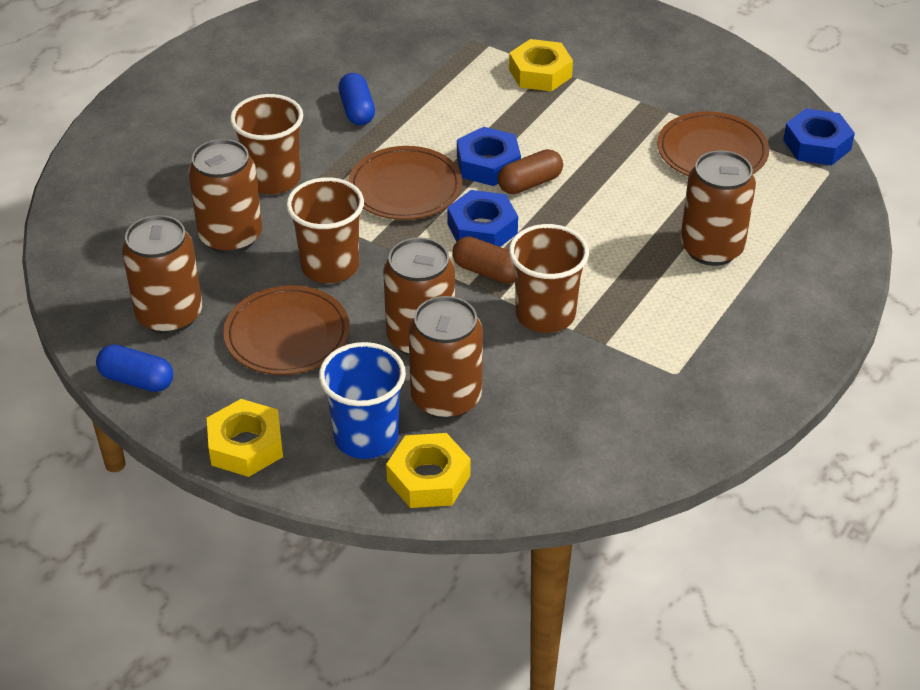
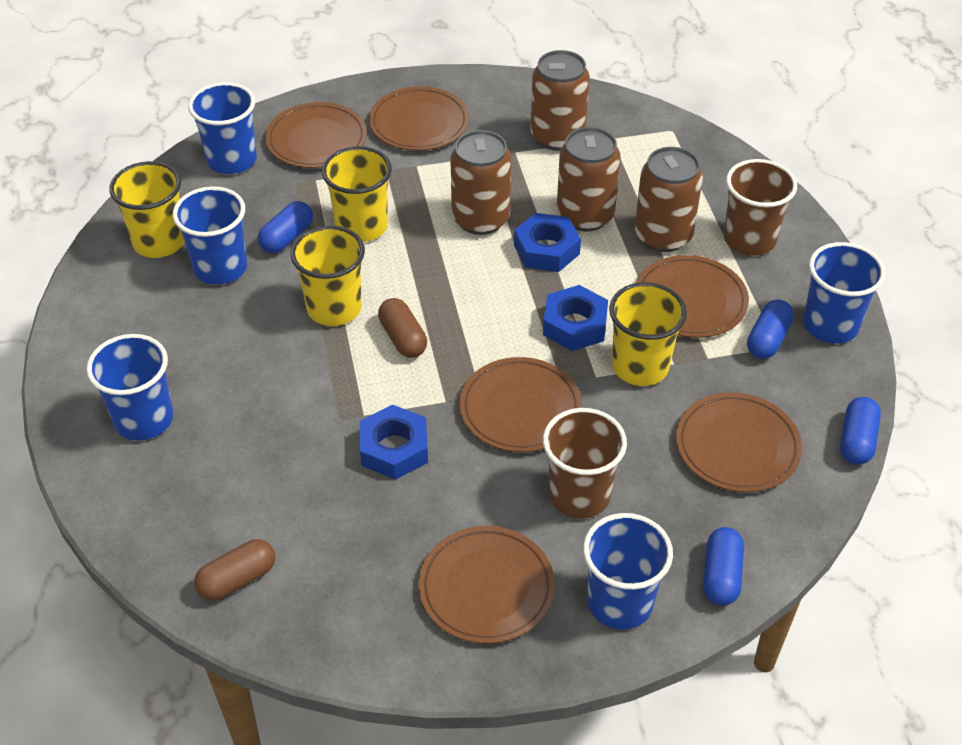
blue capsule: 2 -> 4
blue cup: 1 -> 5
brown can: 5 -> 4
brown cup: 3 -> 2
brown plate: 3 -> 6
yellow cup: 0 -> 4
yellow nut: 3 -> 0

